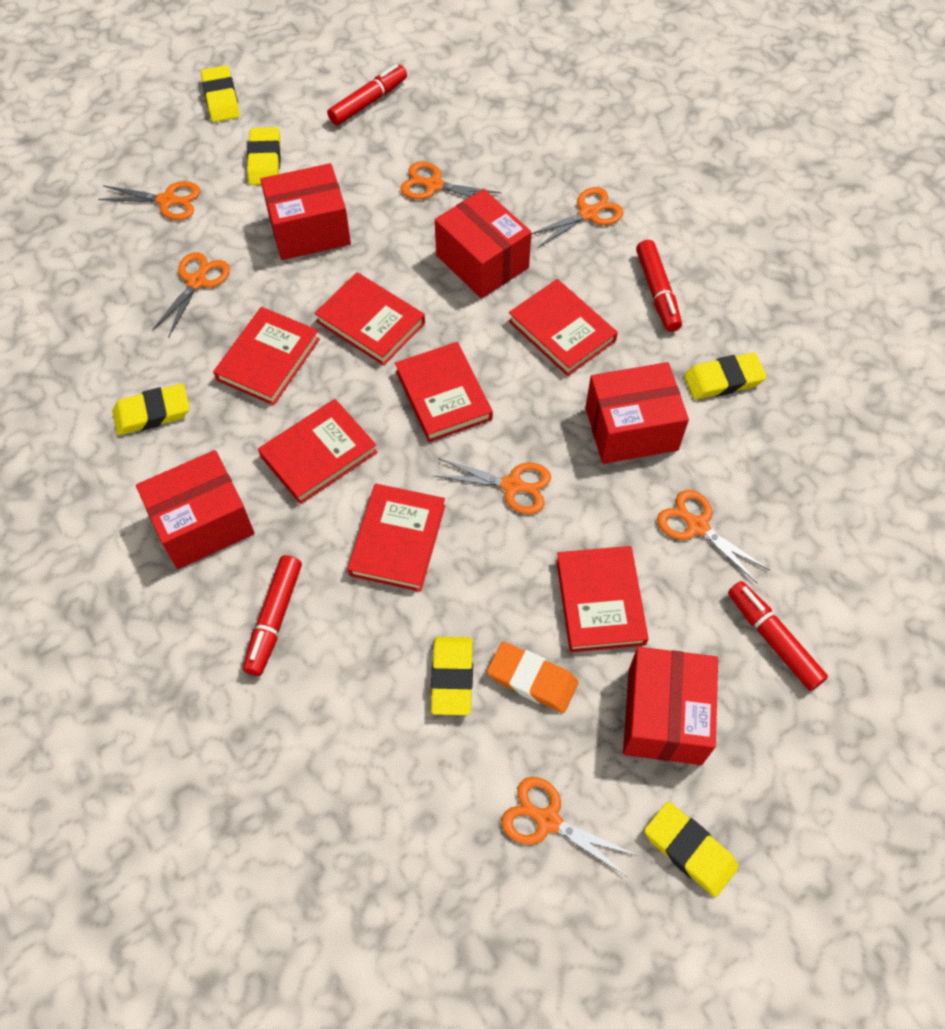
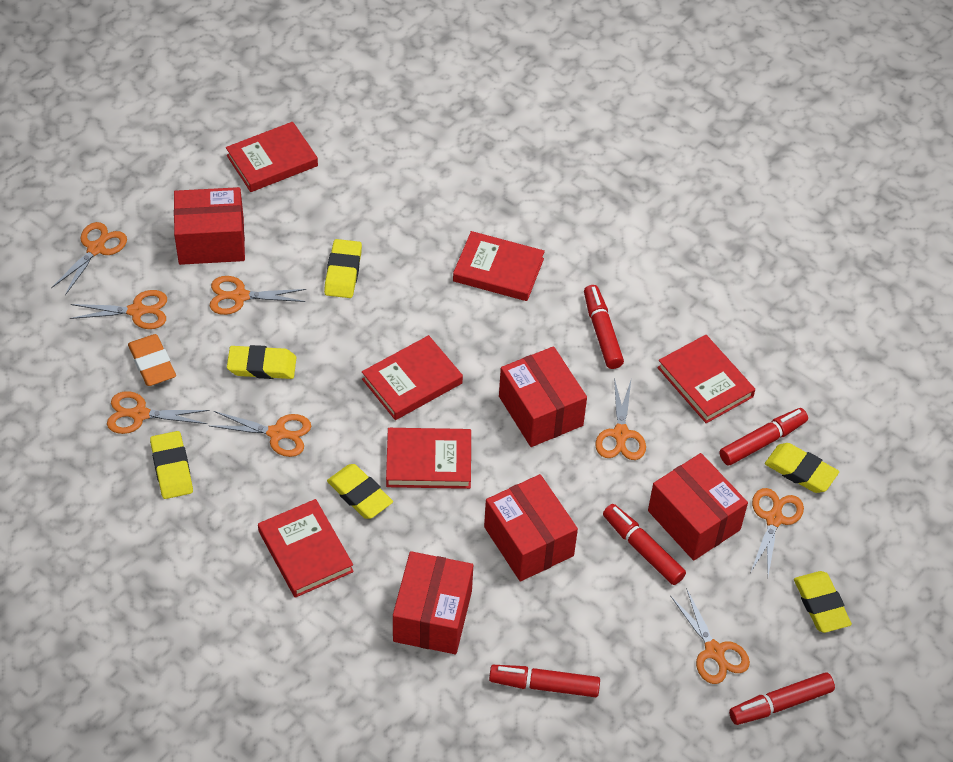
orange scissors: 7 -> 8
red book: 7 -> 6
red marker: 4 -> 5

